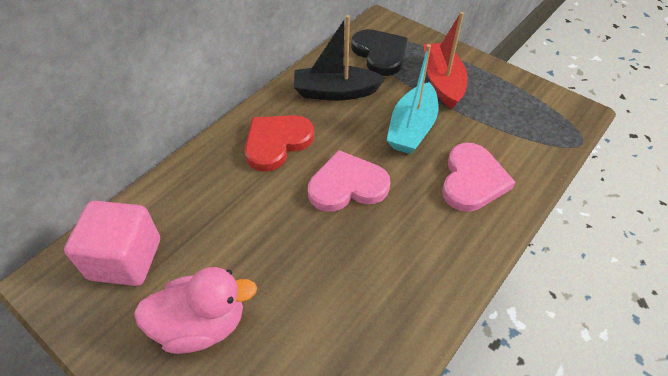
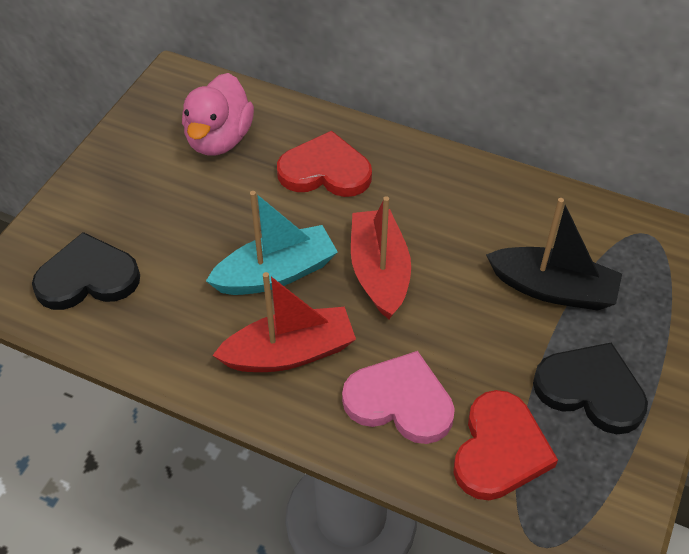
black heart: 1 -> 2
pink cube: 1 -> 0
pink heart: 2 -> 1
red boat: 1 -> 2
red heart: 1 -> 2

